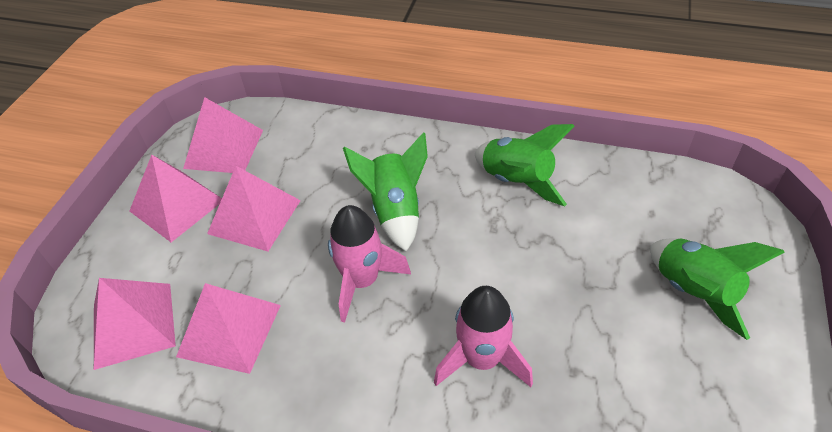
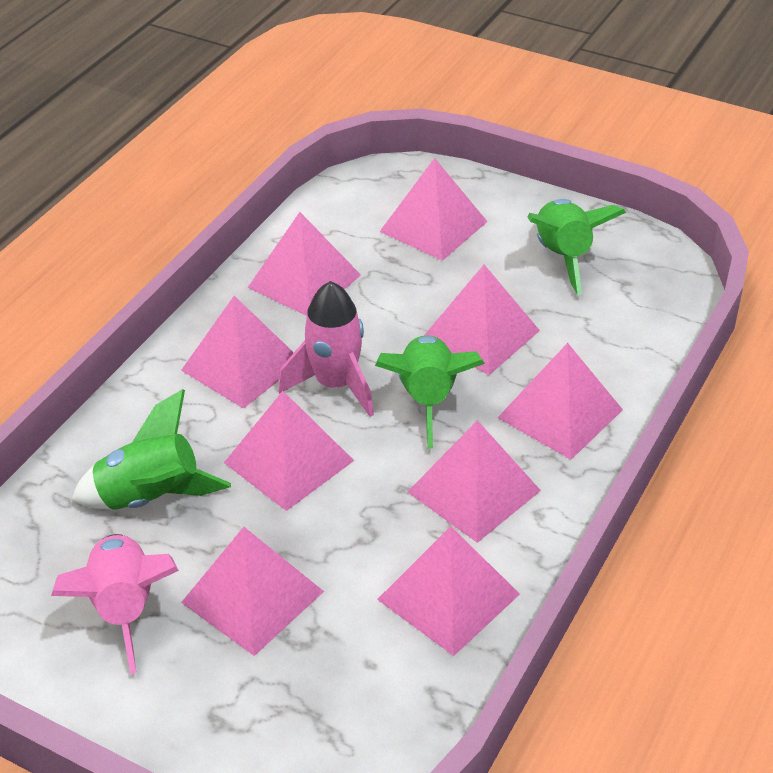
pink pyramid: 5 -> 9

